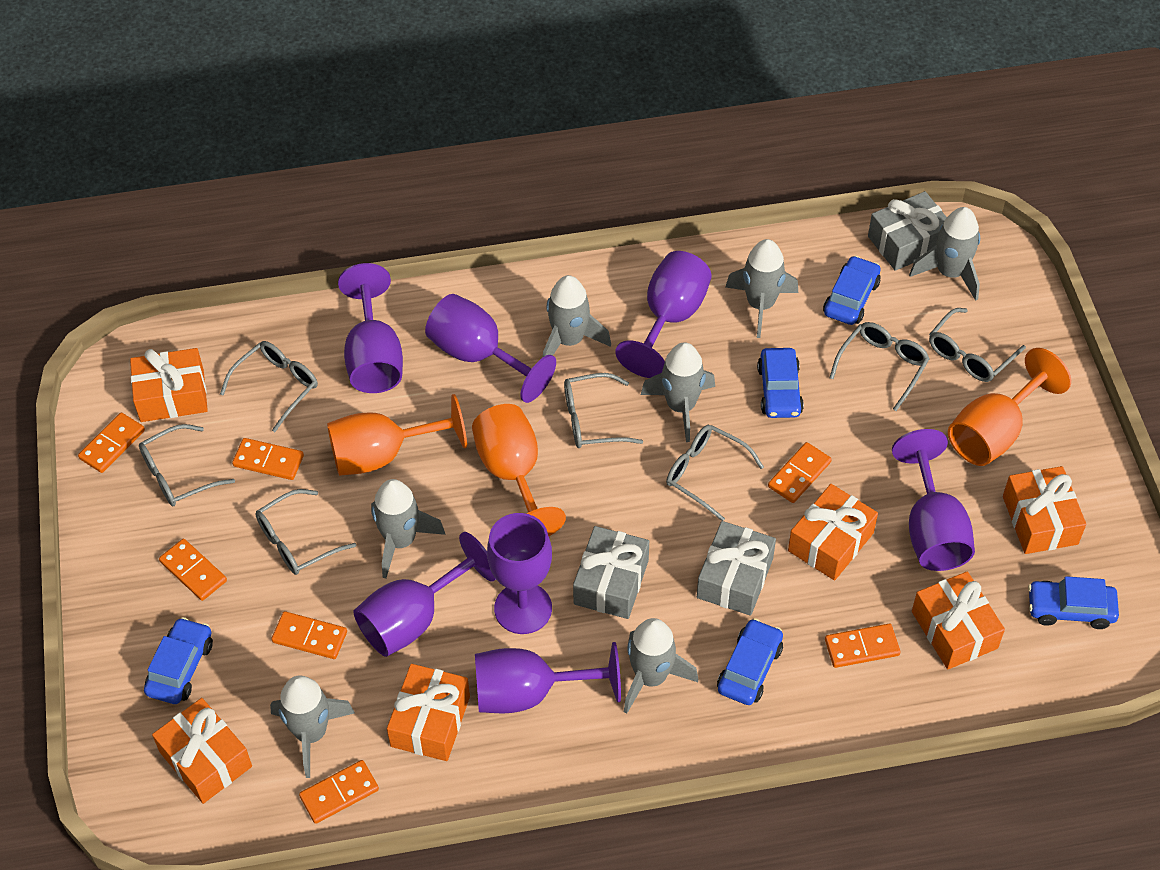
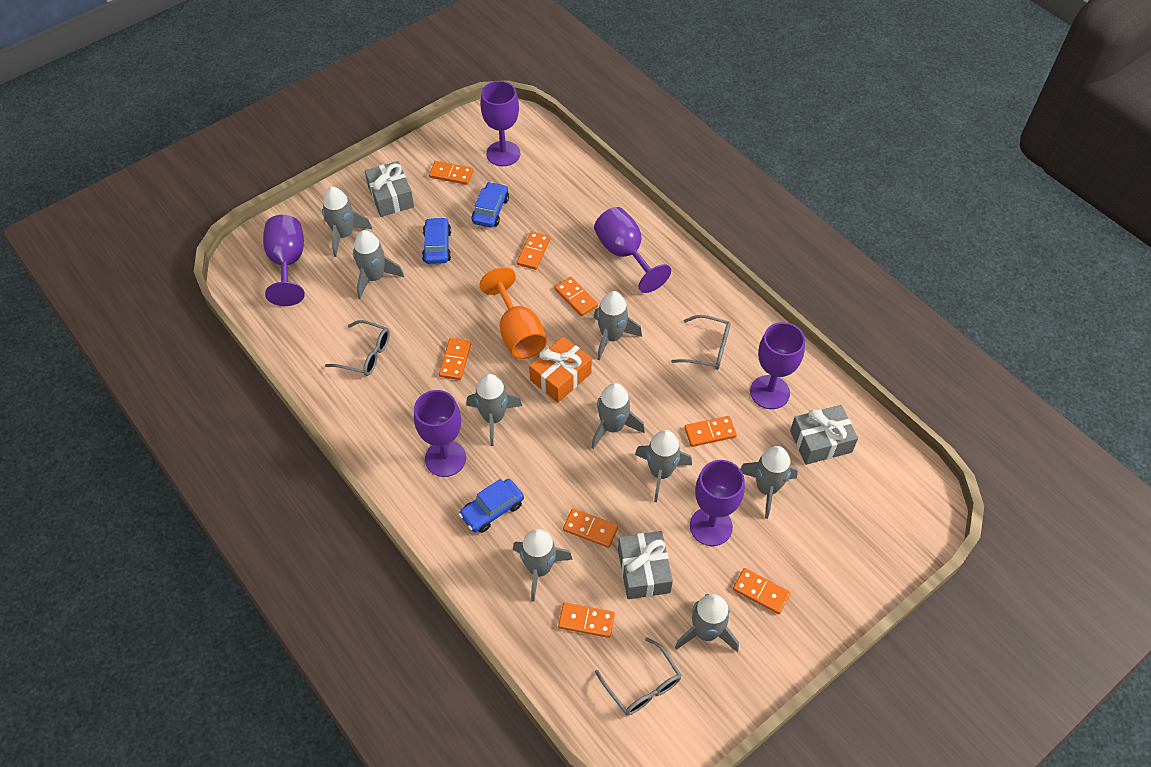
blue car: 5 -> 3
grey glasses: 7 -> 3
grey rocket: 7 -> 9
orange domino: 7 -> 8
orange gift: 6 -> 1
orange goblet: 3 -> 1
purple goblet: 7 -> 6

